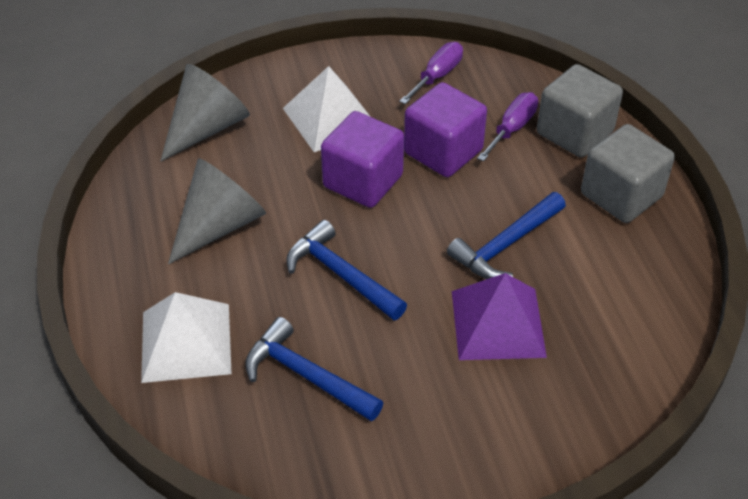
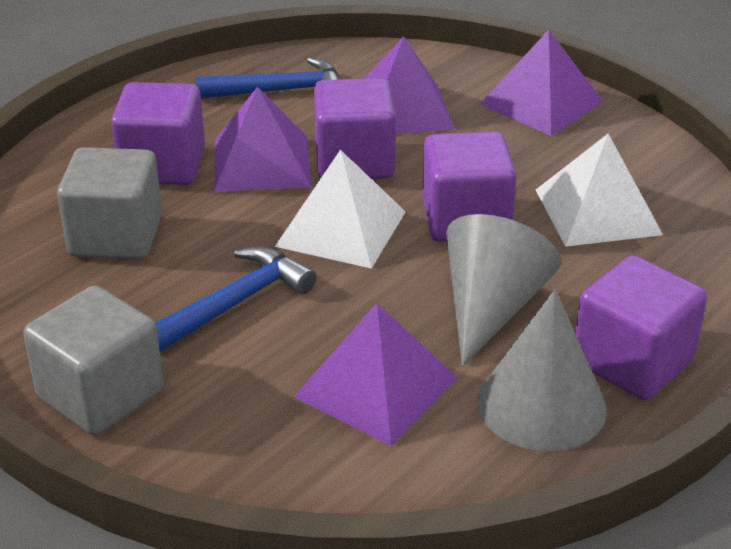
blue hammer: 3 -> 2
purple cube: 2 -> 4
purple pyramid: 1 -> 4
purple screwdriver: 2 -> 0

